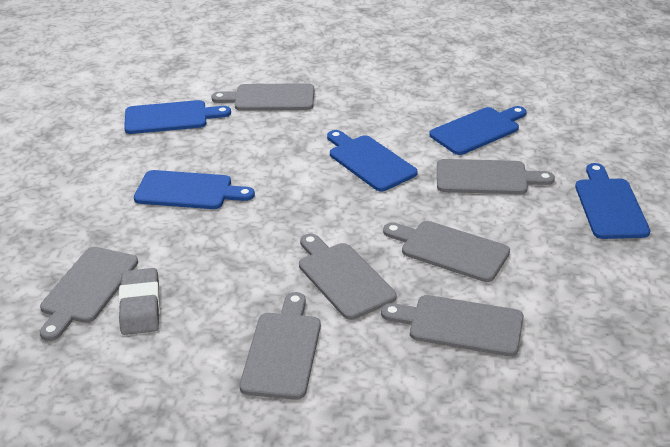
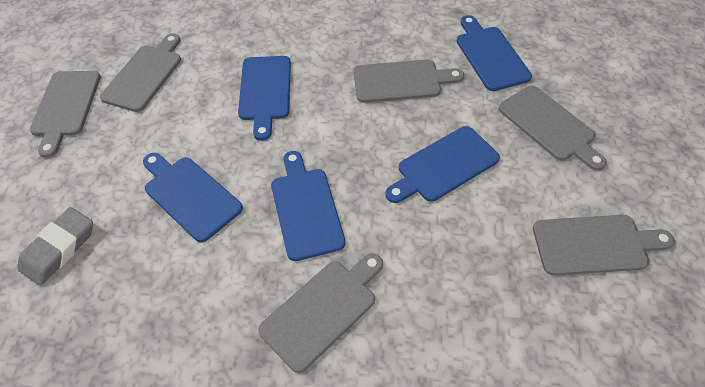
grey cutting board: 7 -> 6

